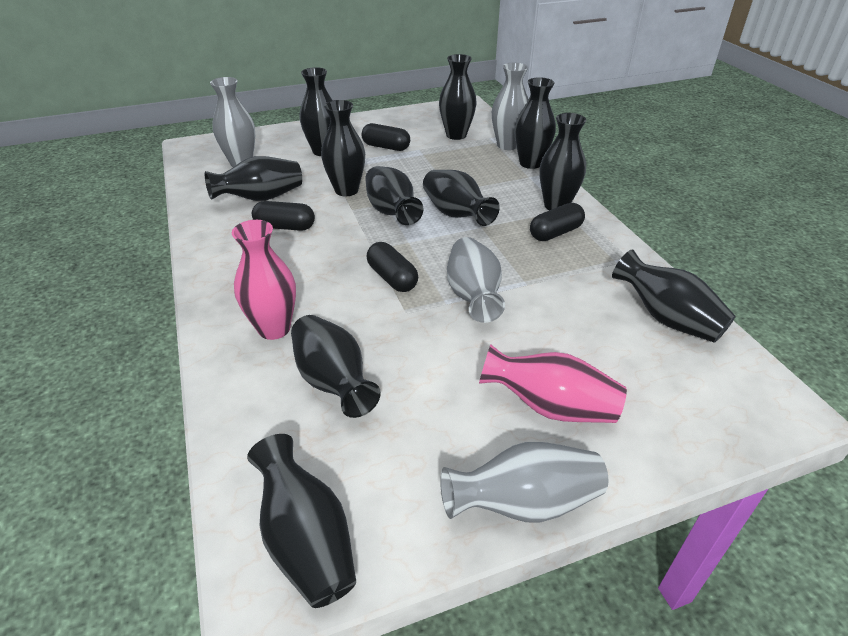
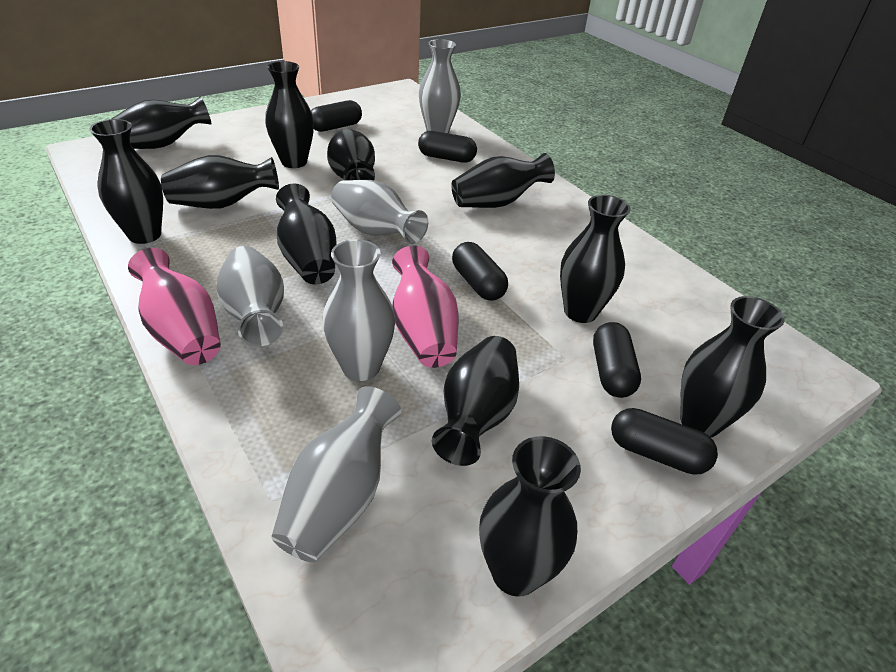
black capsule: 4 -> 5
grey vase: 4 -> 5

